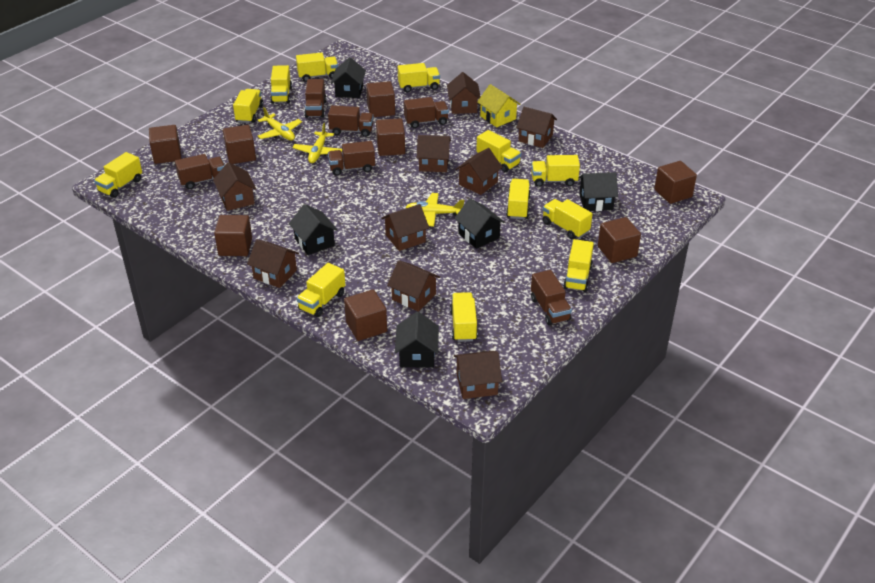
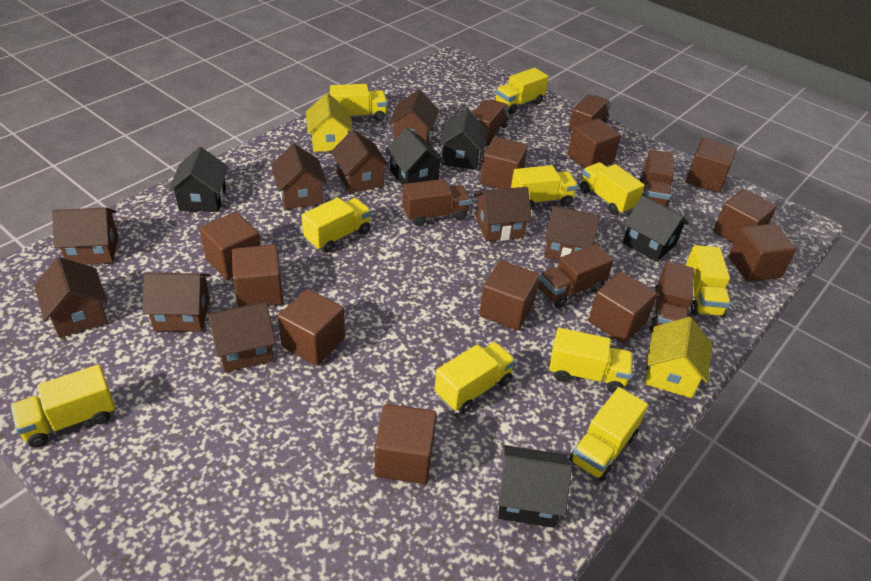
brown cube: 8 -> 11
yellow house: 1 -> 2
yellow plane: 3 -> 0
yellow truck: 12 -> 10

